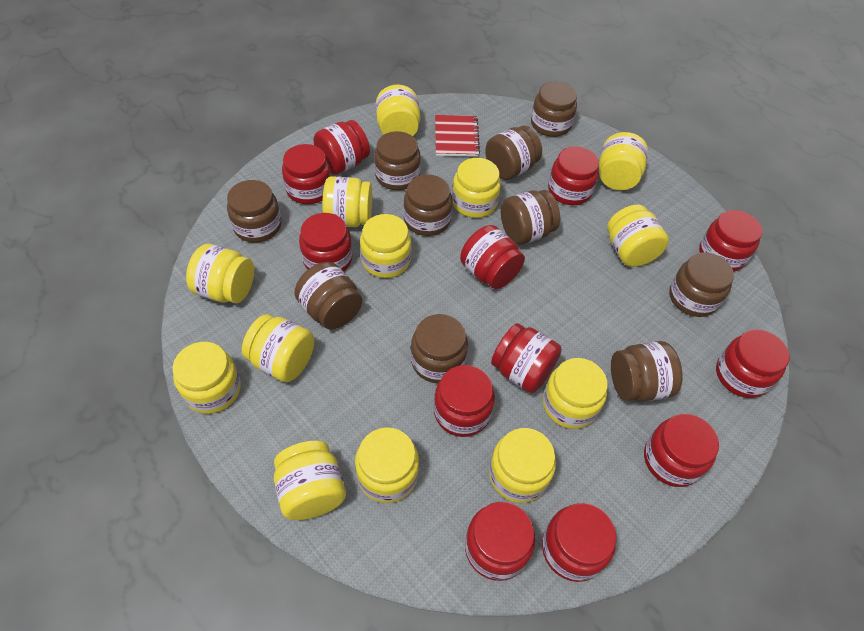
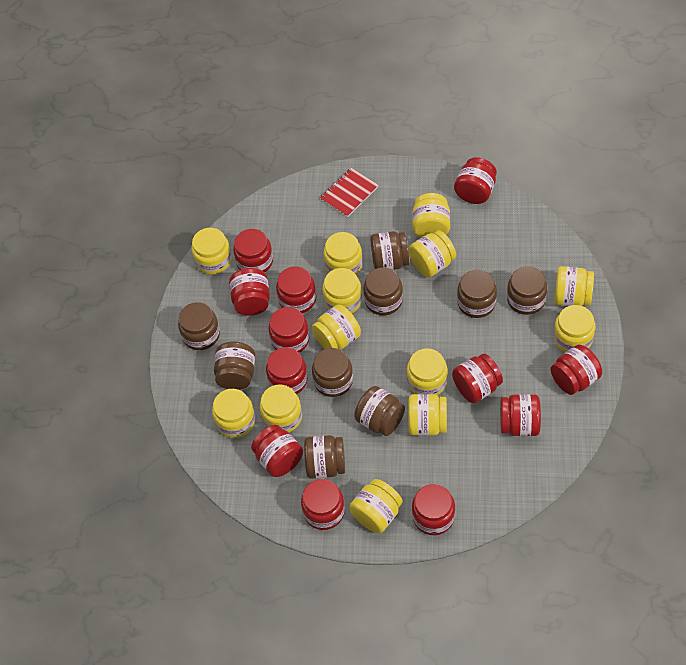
brown jar: 10 -> 9

